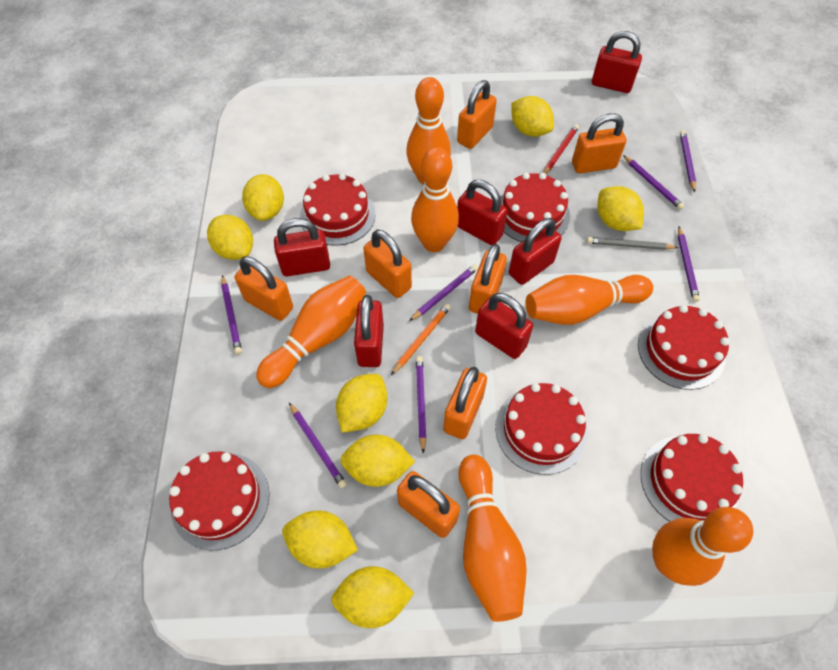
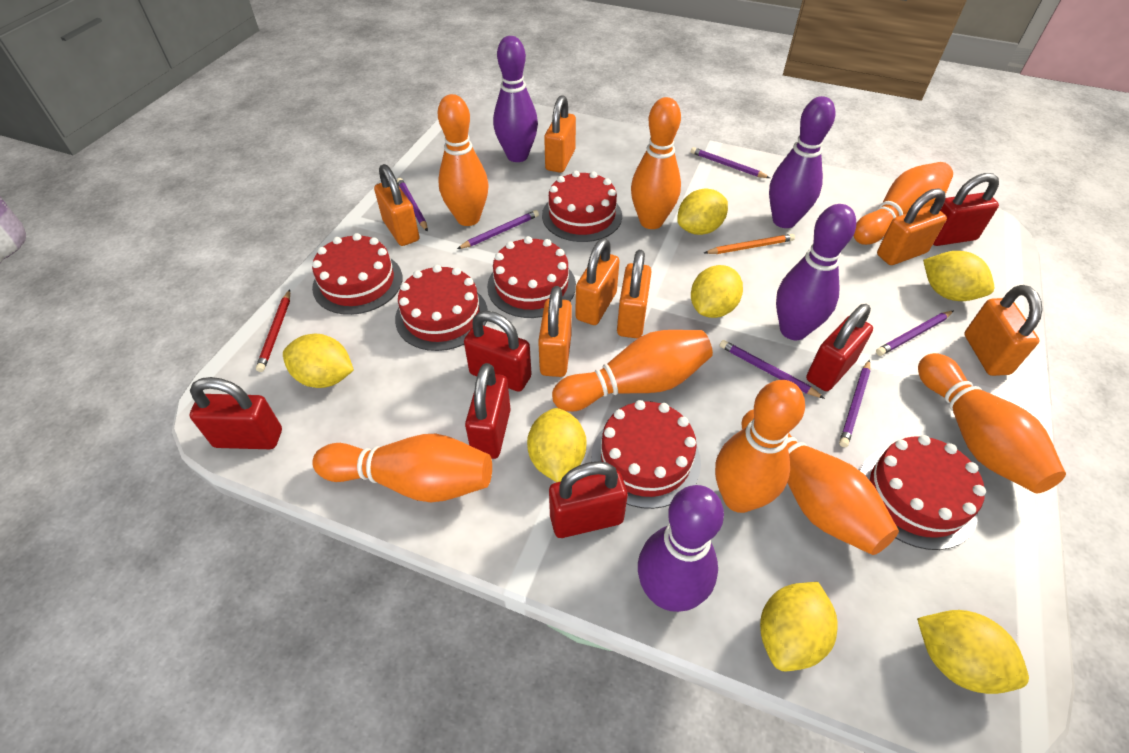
grey pencil: 1 -> 0
orange bowling pin: 6 -> 8
purple bowling pin: 0 -> 4
purple pencil: 7 -> 6
yellow lemon: 8 -> 7

